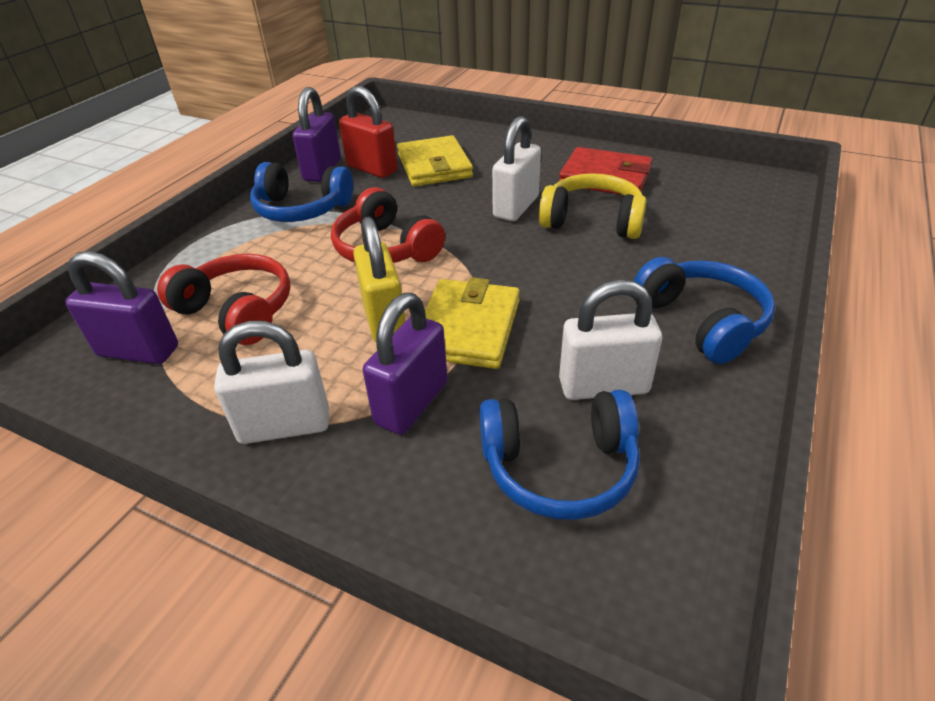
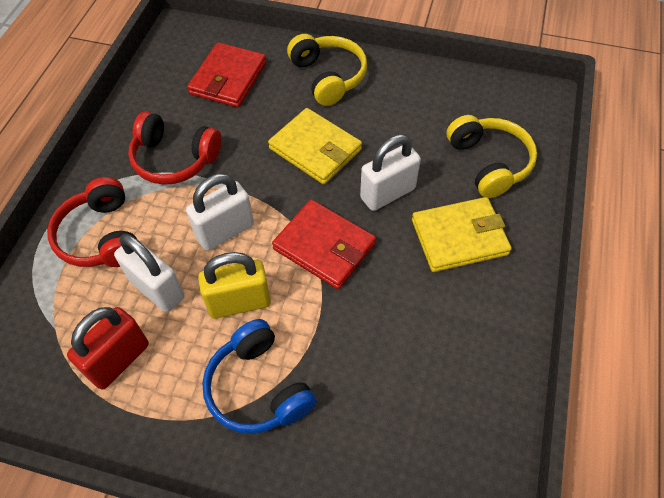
blue headphones: 3 -> 1
purple padlock: 3 -> 0
red wallet: 1 -> 2
yellow headphones: 1 -> 2

